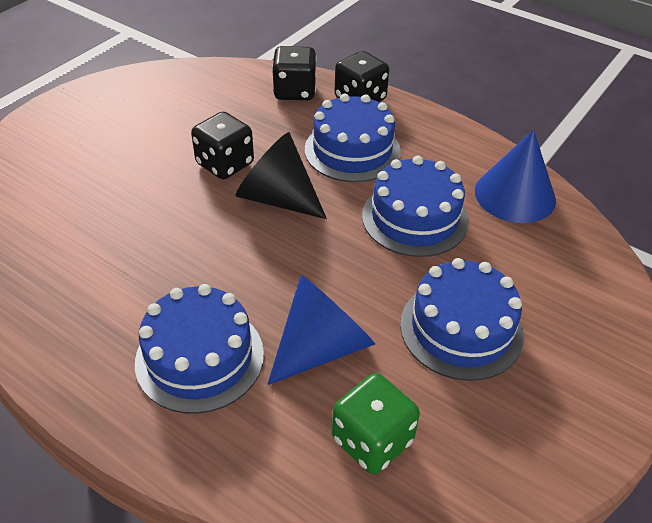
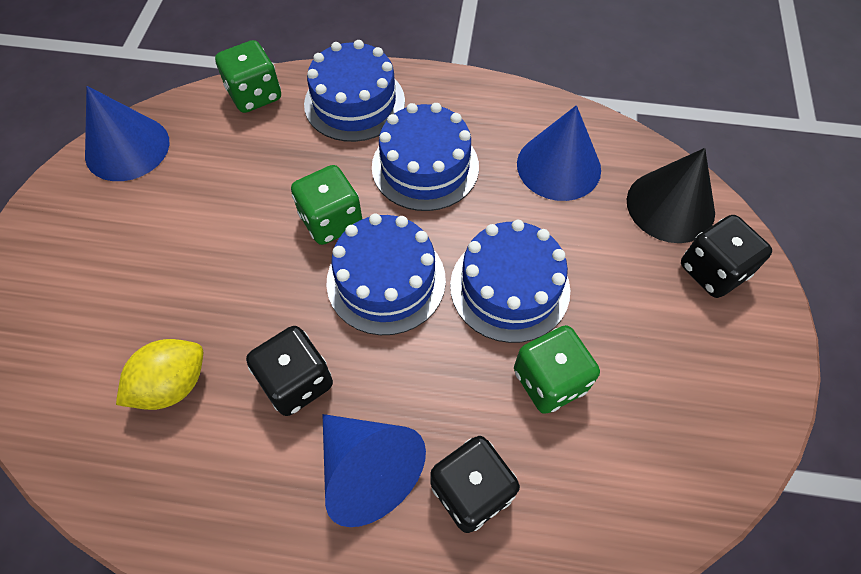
blue cone: 2 -> 3
green dice: 1 -> 3
yellow lemon: 0 -> 1

